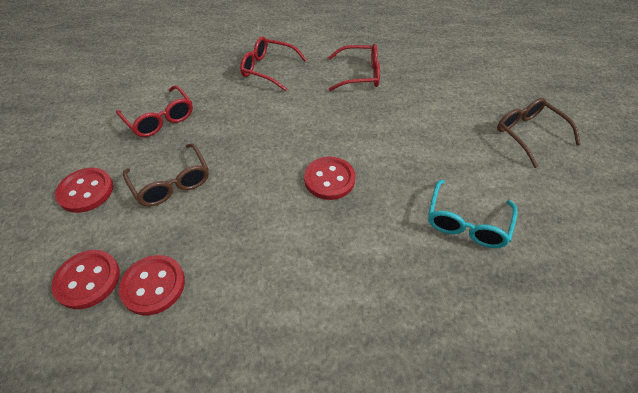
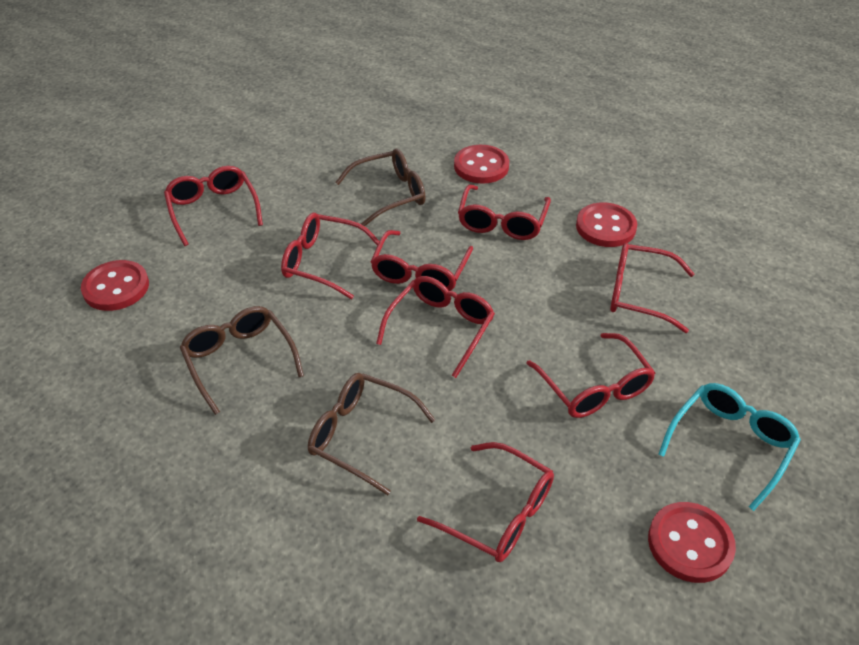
brown glasses: 2 -> 3
red glasses: 3 -> 8

